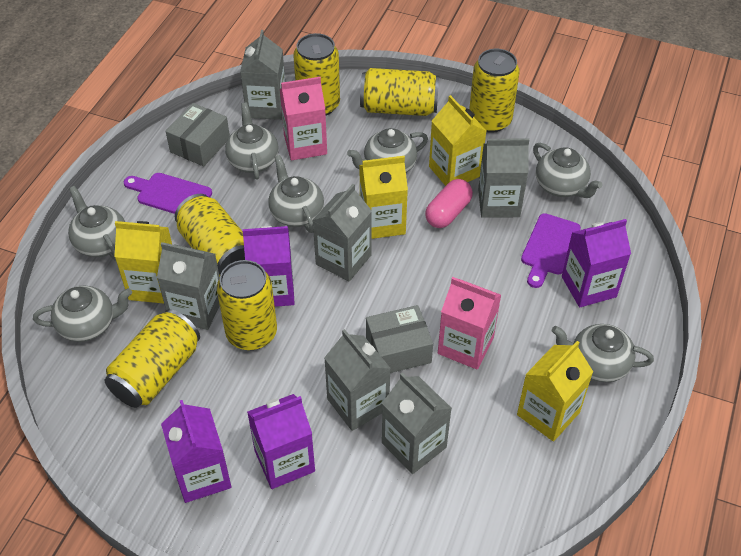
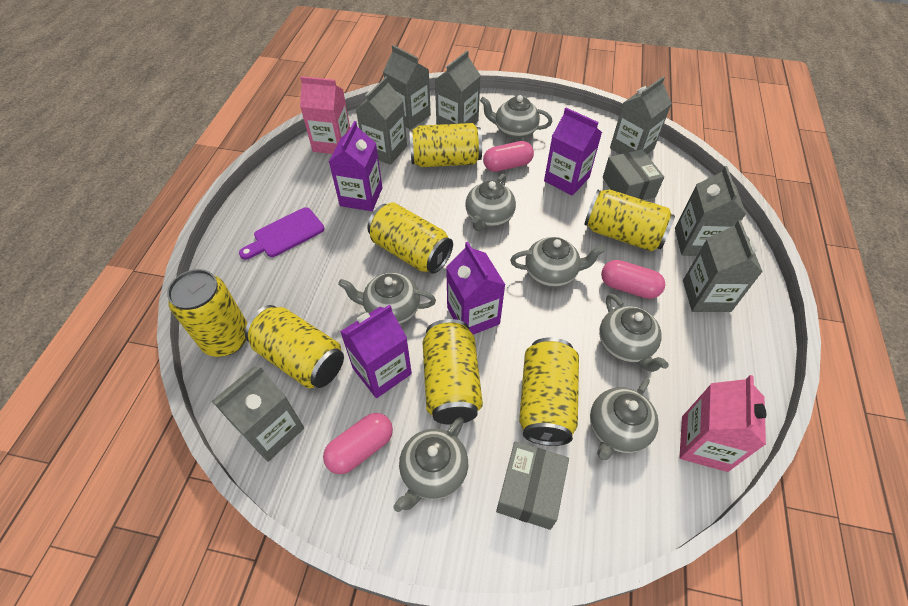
grey carton: 6 -> 7
pink capsule: 1 -> 3
purple cutting board: 2 -> 1
yellow can: 6 -> 7
yellow carton: 4 -> 0

